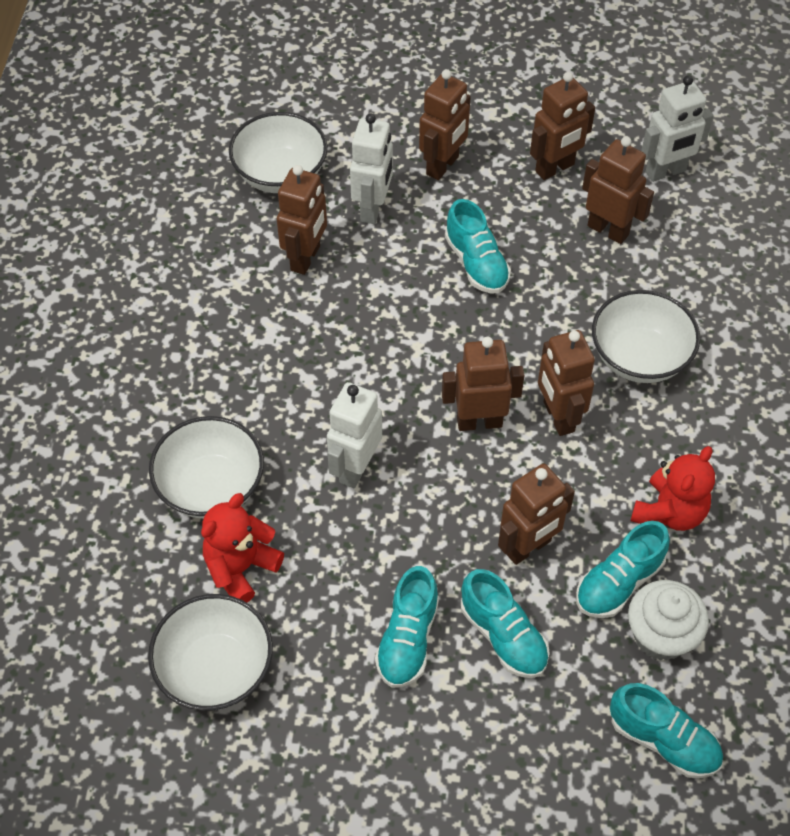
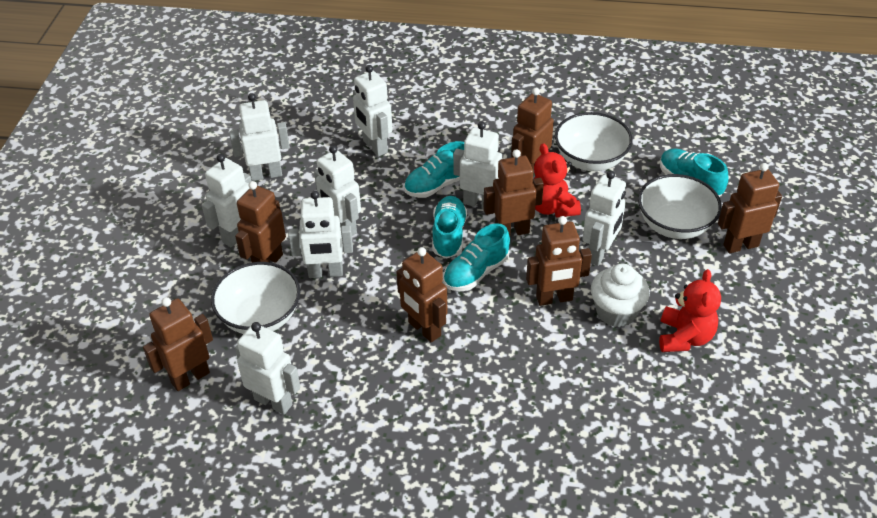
turquoise shoe: 5 -> 4
white bowl: 4 -> 3
white robot: 3 -> 8

